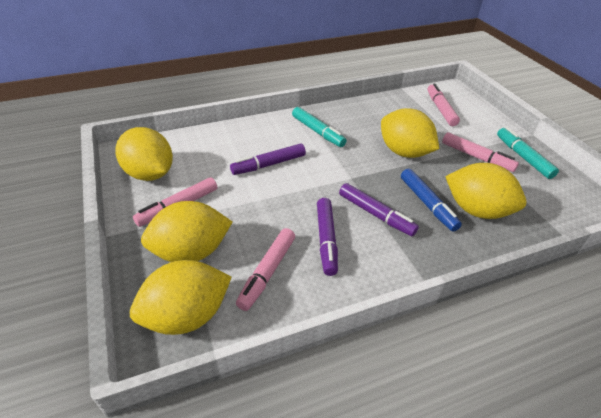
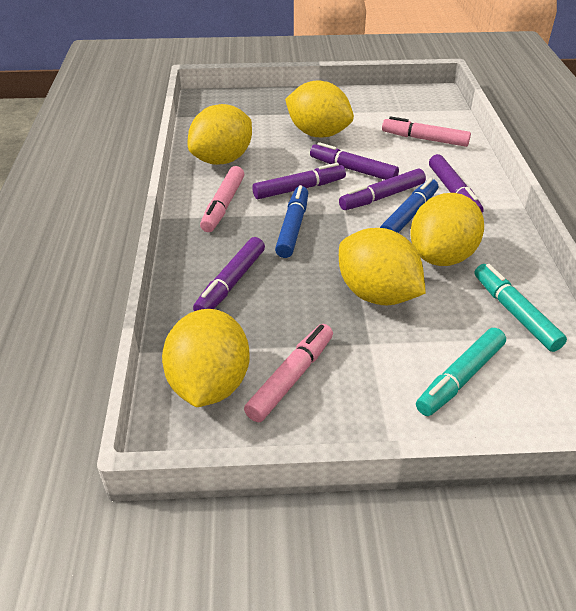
blue marker: 1 -> 2
pink marker: 4 -> 3
purple marker: 3 -> 5

